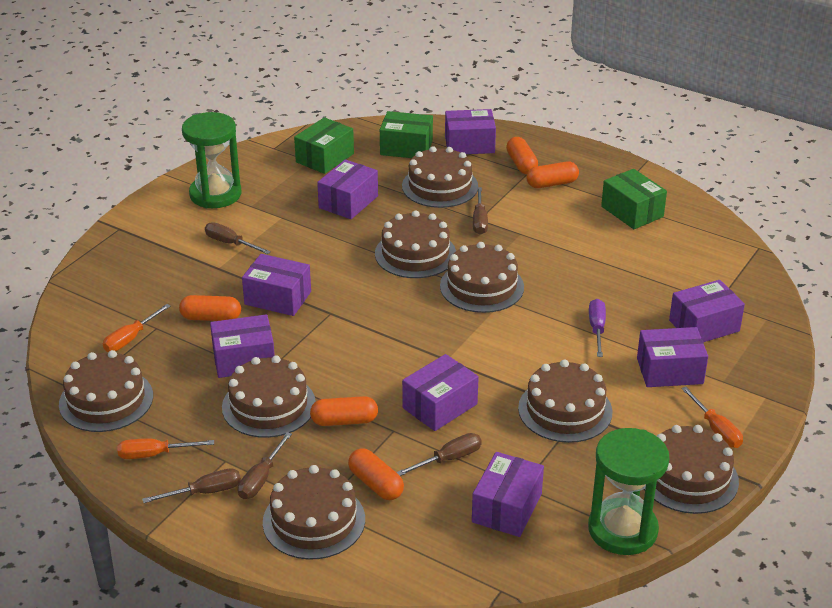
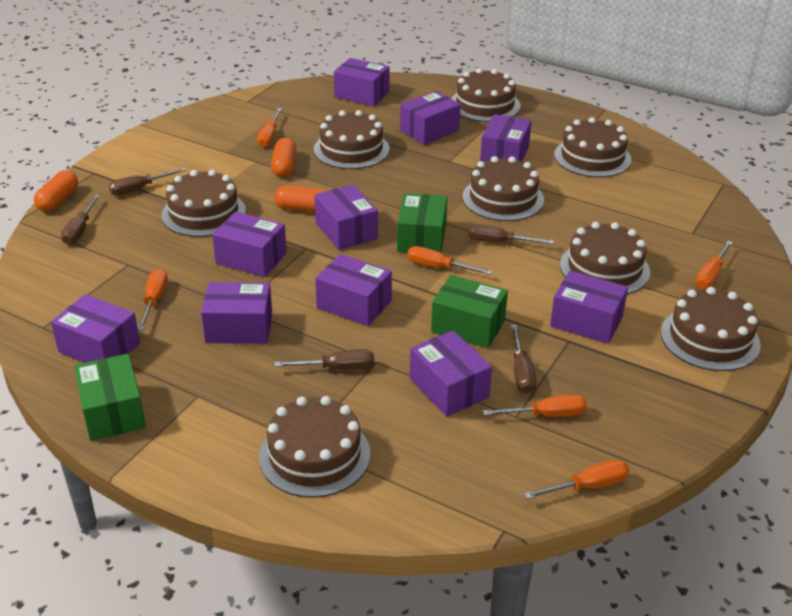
green hourglass: 2 -> 0
orange capsule: 5 -> 3
orange screwdriver: 3 -> 6
purple box: 8 -> 10
purple screwdriver: 1 -> 0

